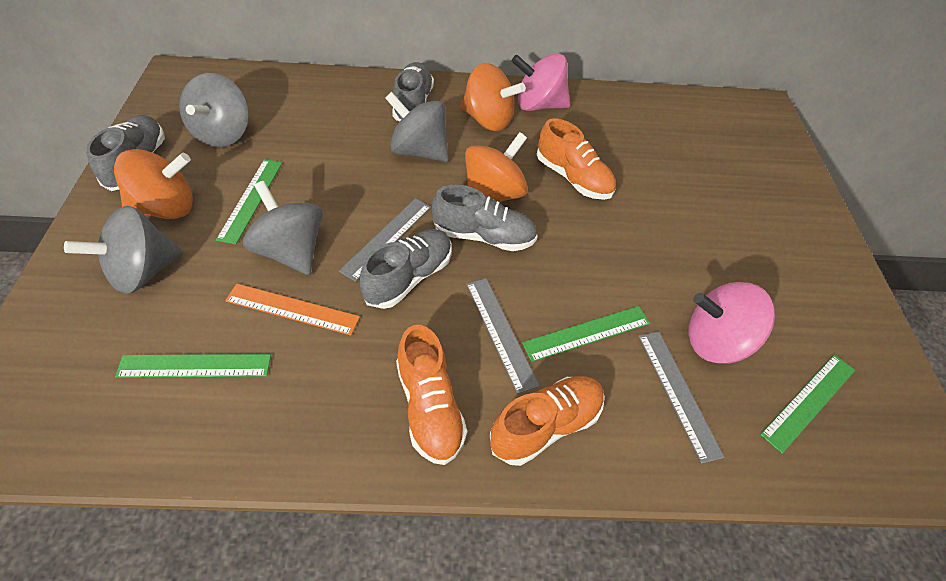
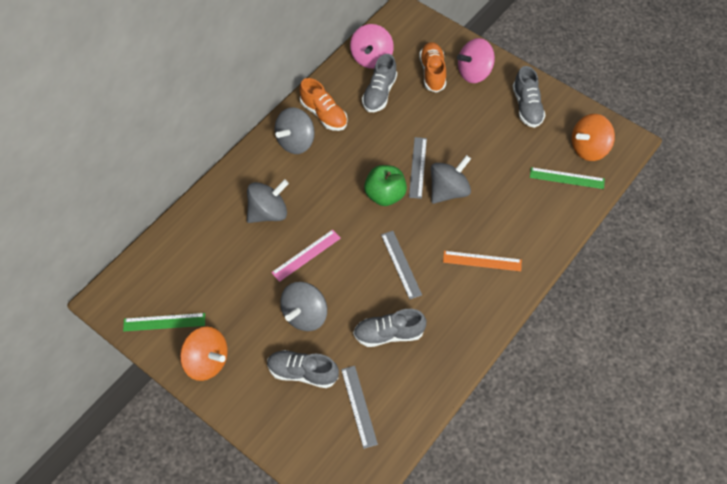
green apple: 0 -> 1
green ruler: 4 -> 2
orange shoe: 3 -> 2
orange spinning top: 3 -> 2
pink ruler: 0 -> 1

